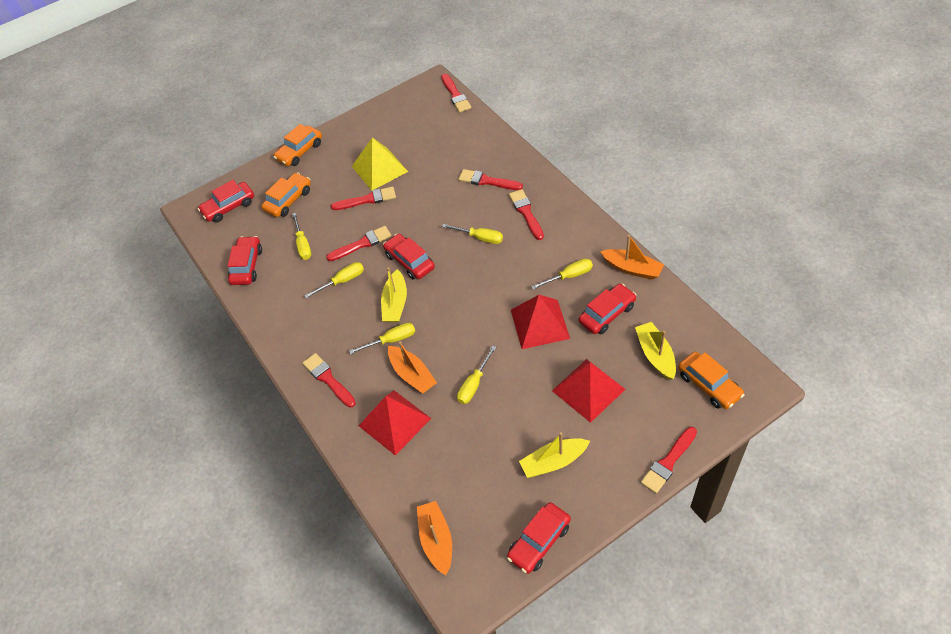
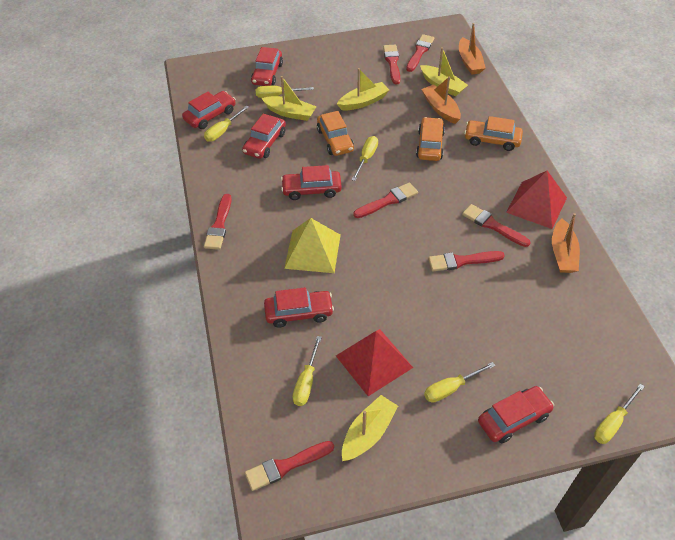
red car: 5 -> 6
red pyramid: 3 -> 2
yellow boat: 3 -> 4

